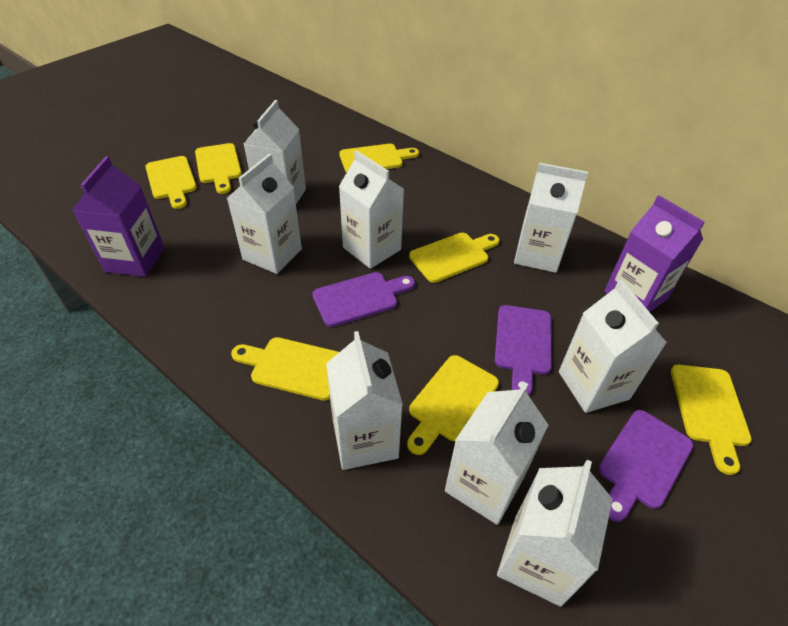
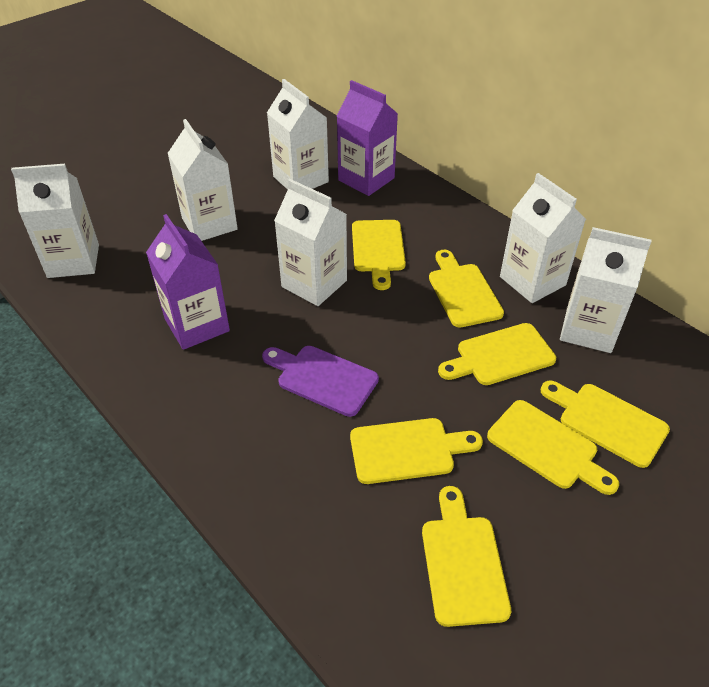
purple cutting board: 3 -> 1
white carton: 8 -> 6

